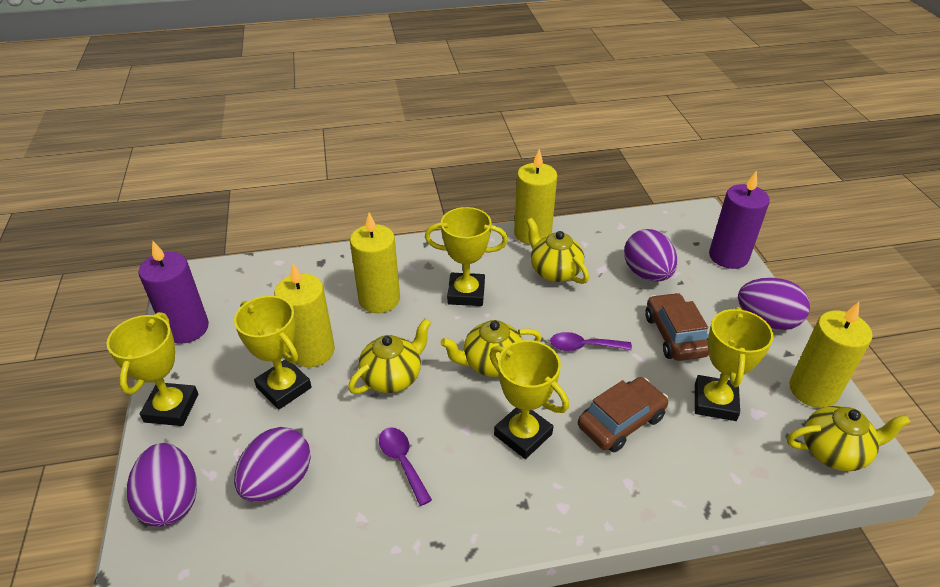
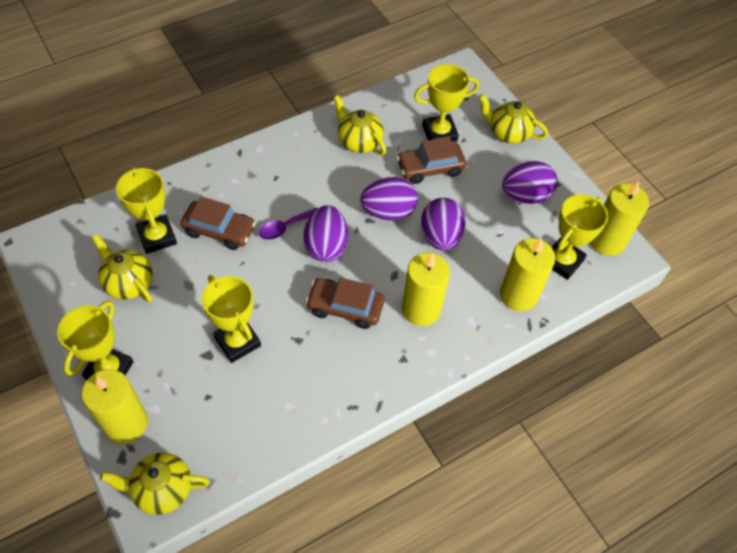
brown car: 2 -> 3
purple candle: 2 -> 0
purple spoon: 2 -> 1

